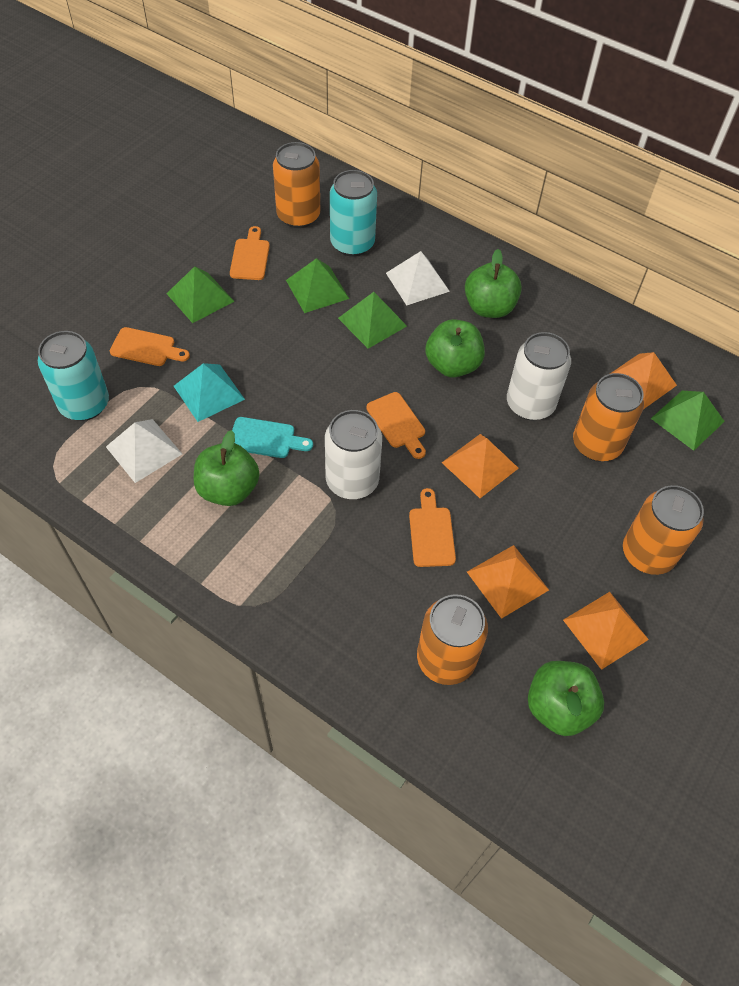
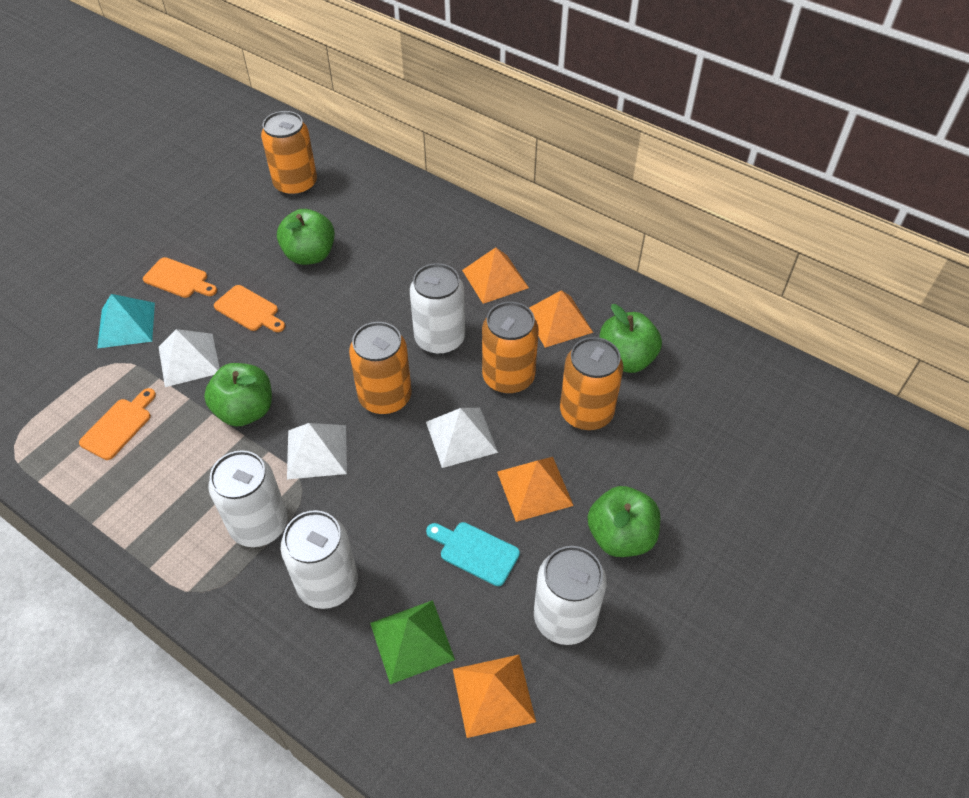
green pyramid: 4 -> 1
orange cutting board: 4 -> 3
turquoise can: 2 -> 0
white can: 2 -> 4
white pyramid: 2 -> 3

